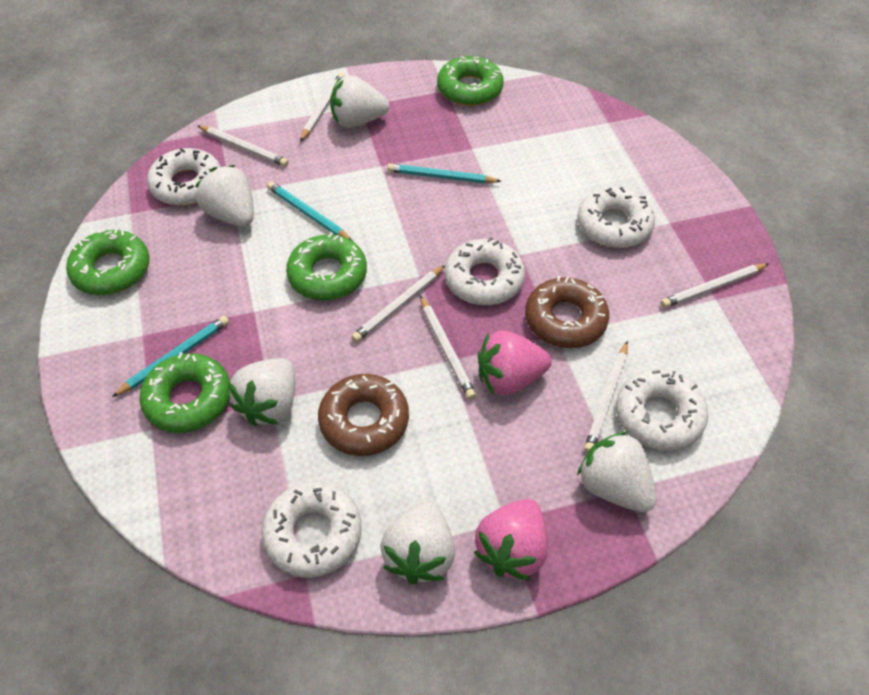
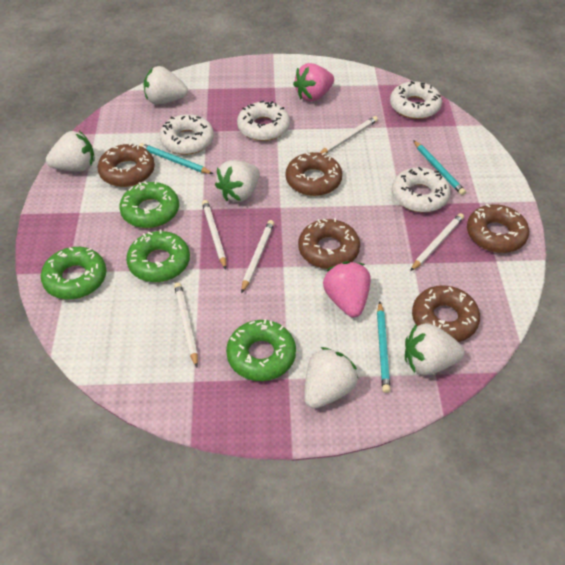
brown donut: 2 -> 5
white donut: 5 -> 4
white pencil: 6 -> 5

